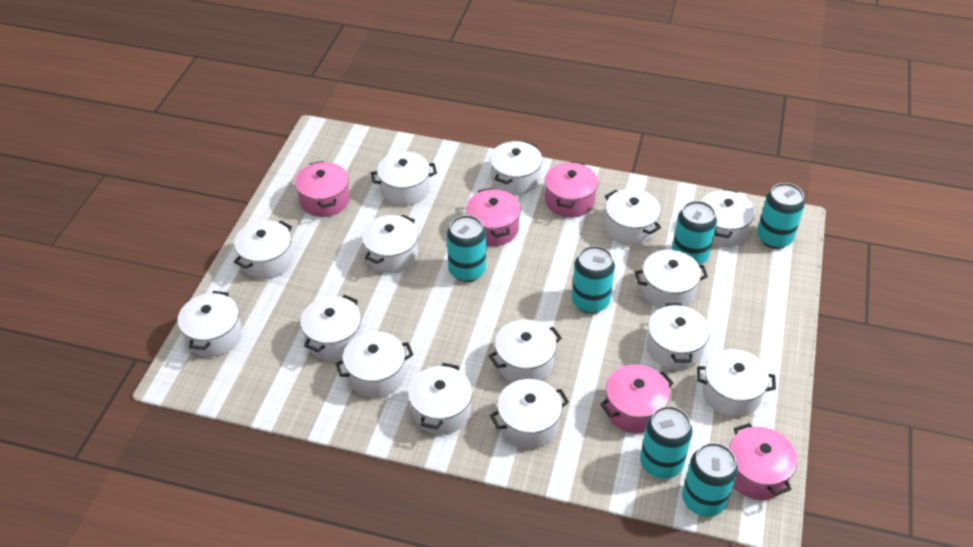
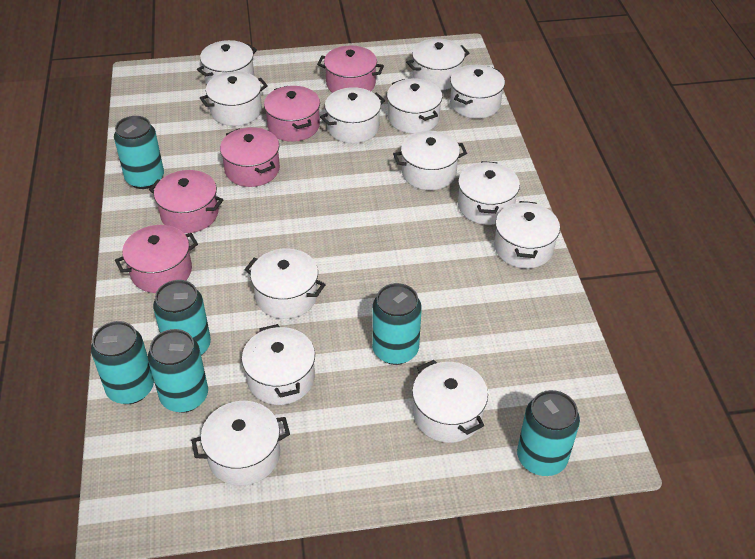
white pot: 15 -> 13

